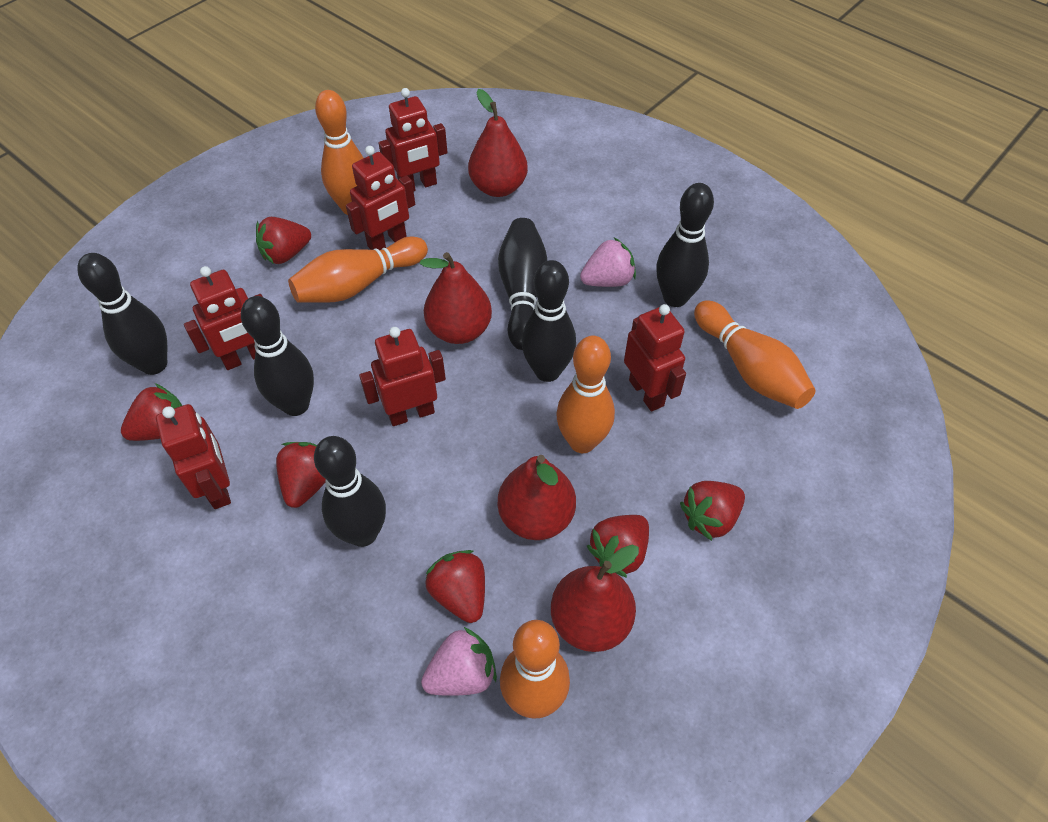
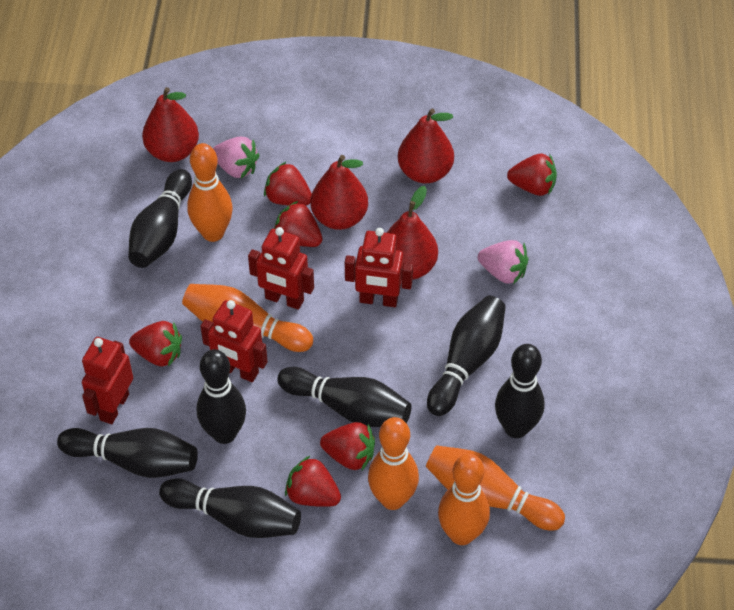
black bowling pin: 6 -> 7
red robot: 6 -> 4

